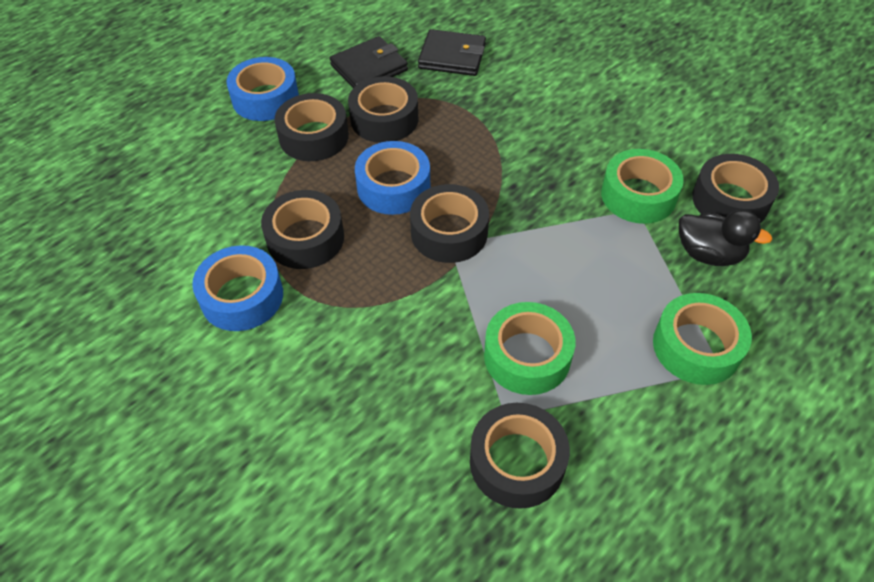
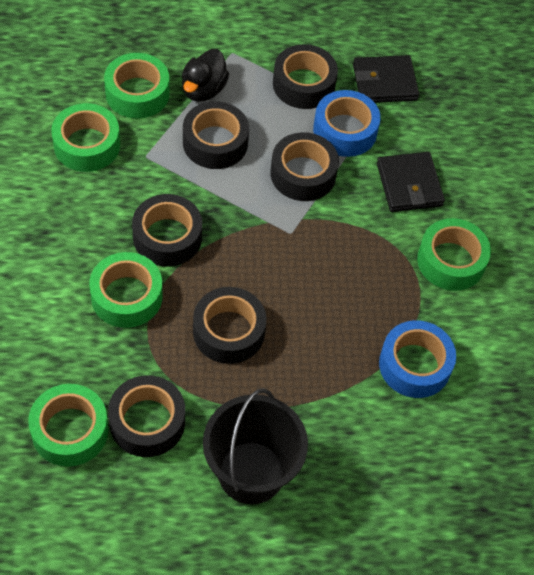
black bucket: 0 -> 1
blue tape: 3 -> 2
green tape: 3 -> 5

